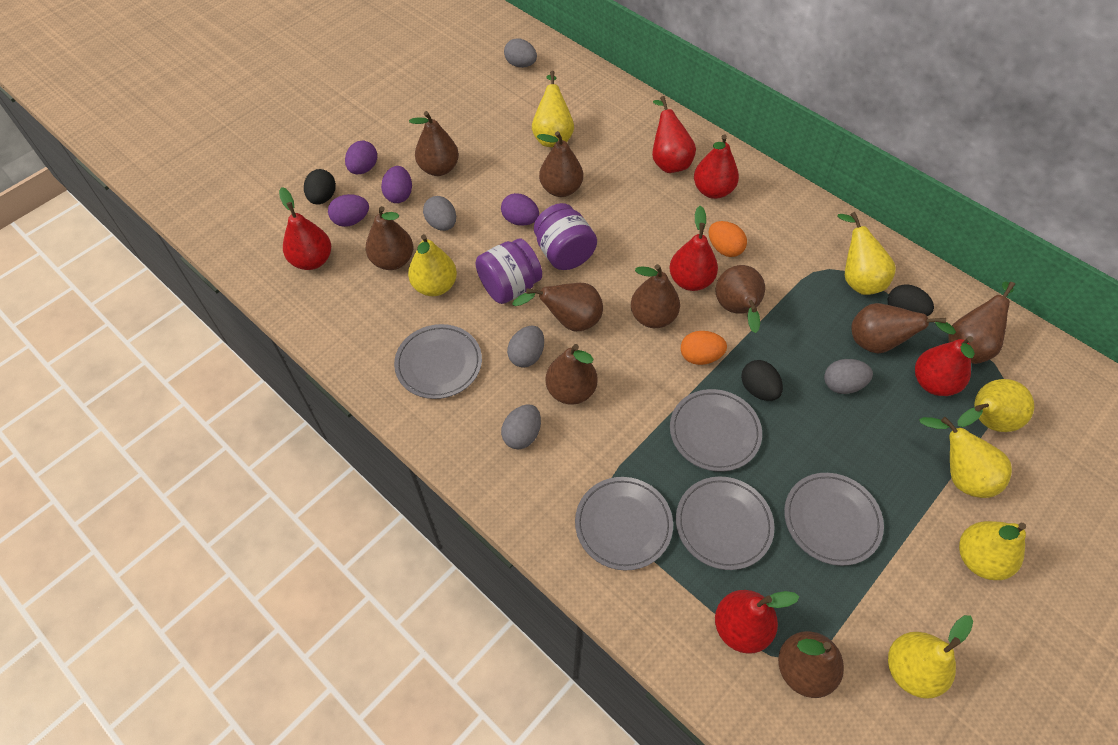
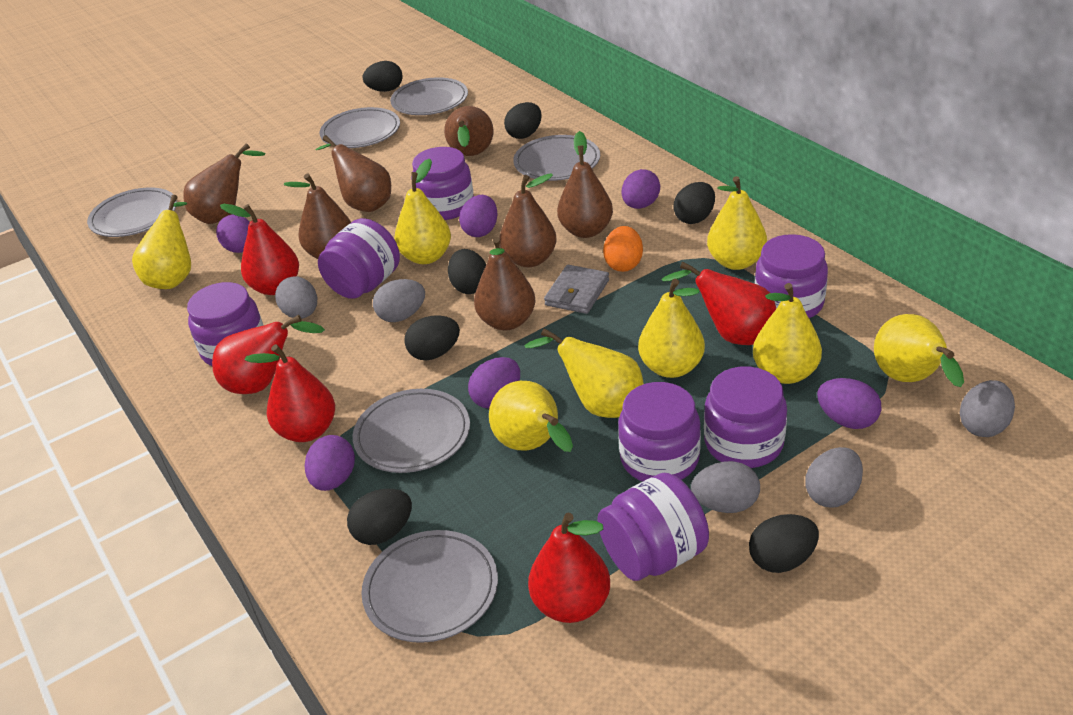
black egg: 3 -> 7
brown pear: 10 -> 7
grey plate: 5 -> 6
grey wallet: 0 -> 1
orange egg: 2 -> 1
purple egg: 4 -> 6
purple jar: 2 -> 7
red pear: 6 -> 5
yellow pear: 7 -> 8

